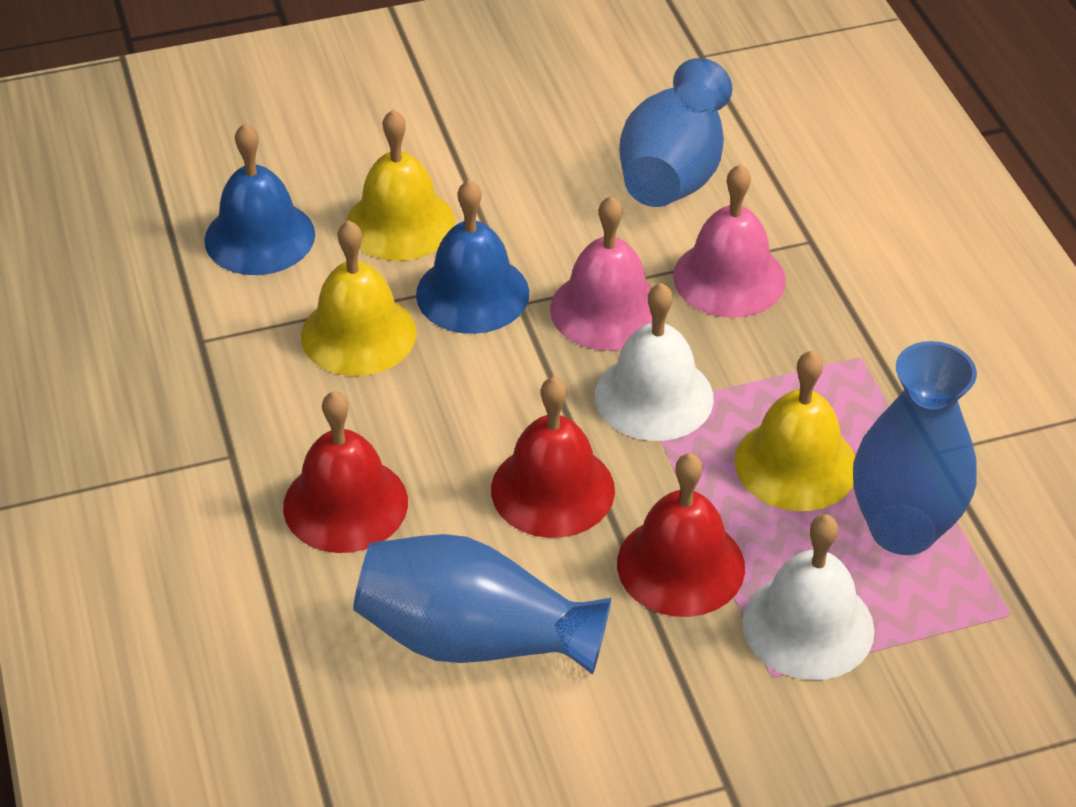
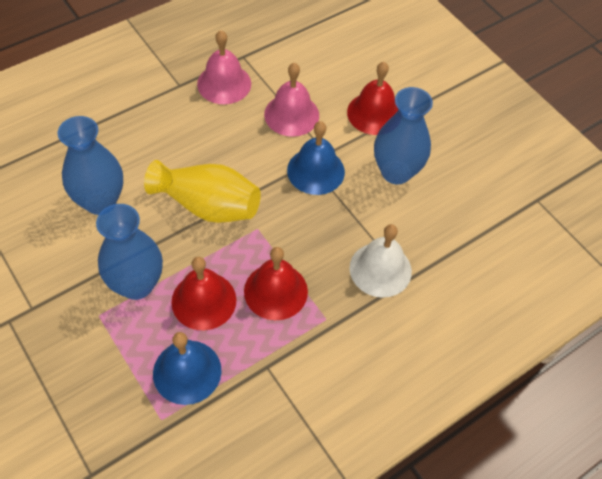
white bell: 2 -> 1
yellow bell: 3 -> 0
yellow vase: 0 -> 1

